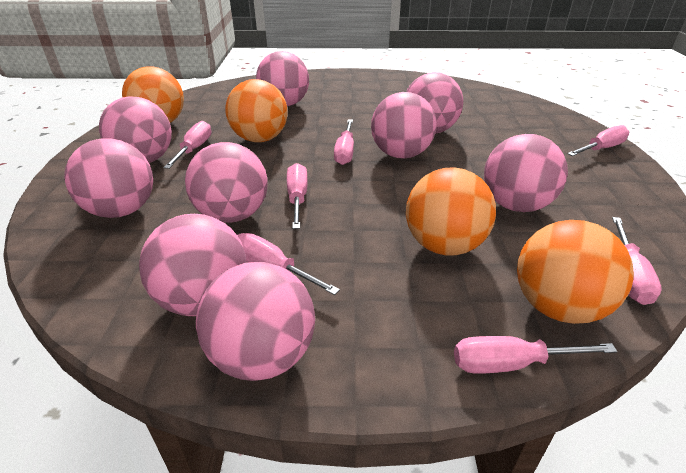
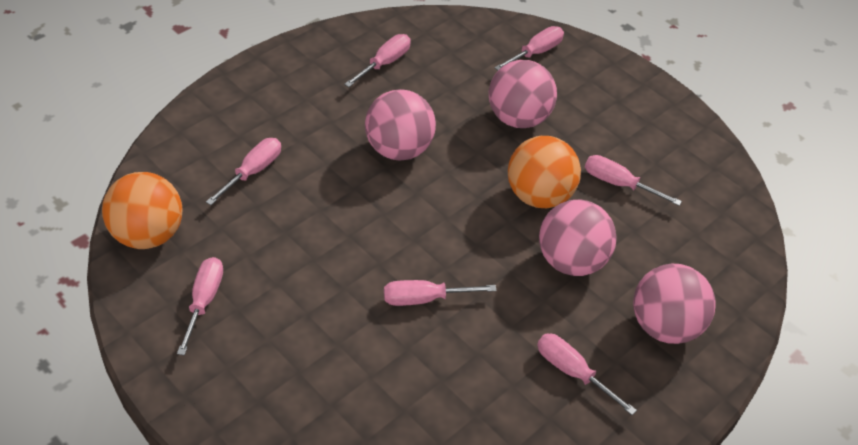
orange ball: 4 -> 2
pink ball: 9 -> 4

